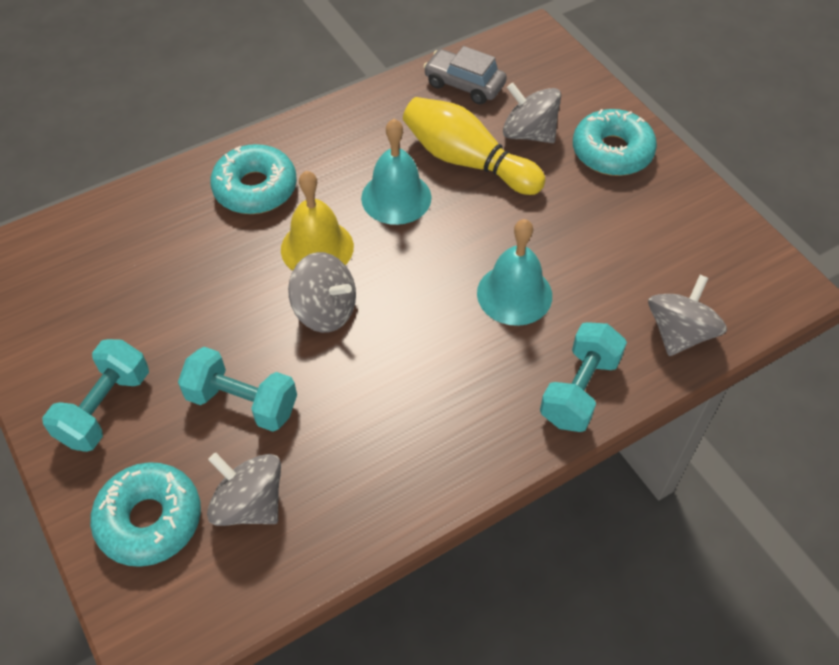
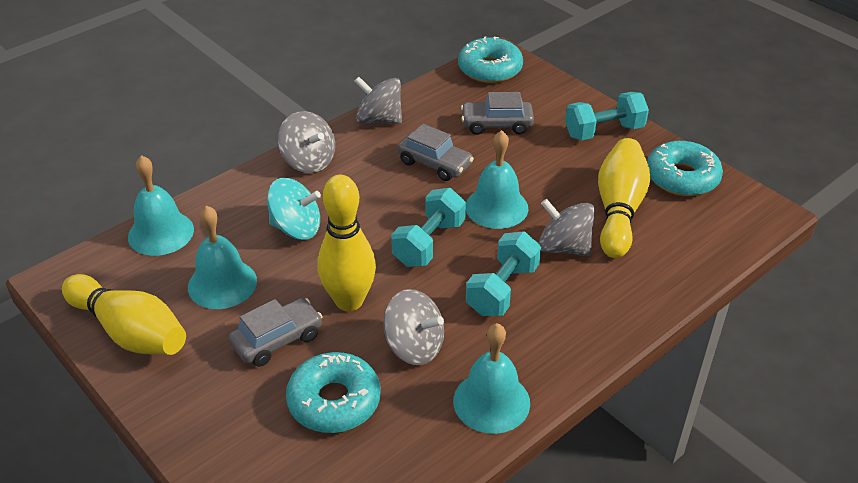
grey car: 1 -> 3
turquoise bell: 2 -> 4
turquoise spinning top: 0 -> 1
yellow bell: 1 -> 0
yellow bowling pin: 1 -> 3

